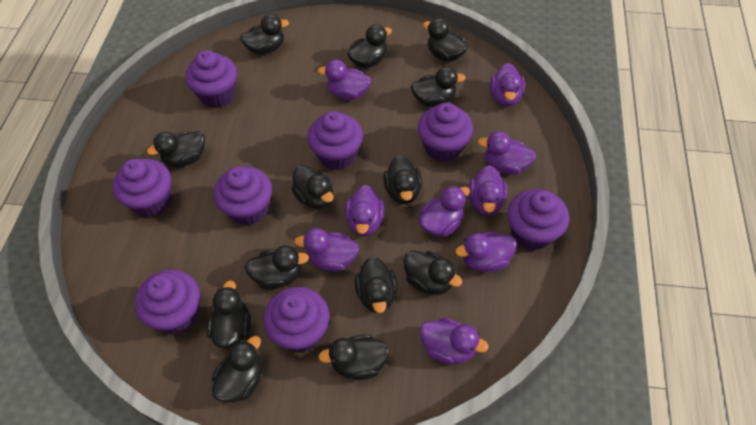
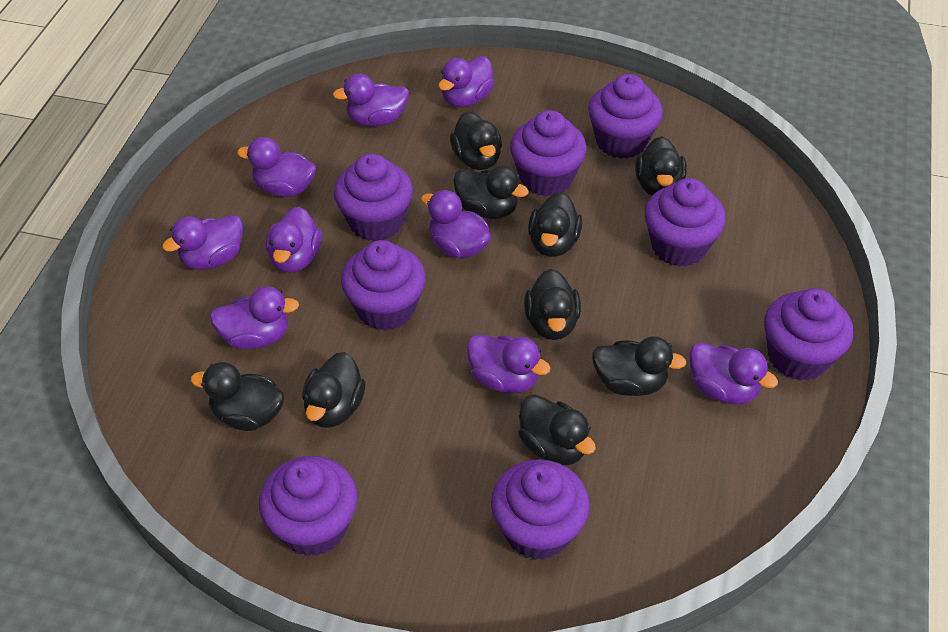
black duck: 13 -> 9

